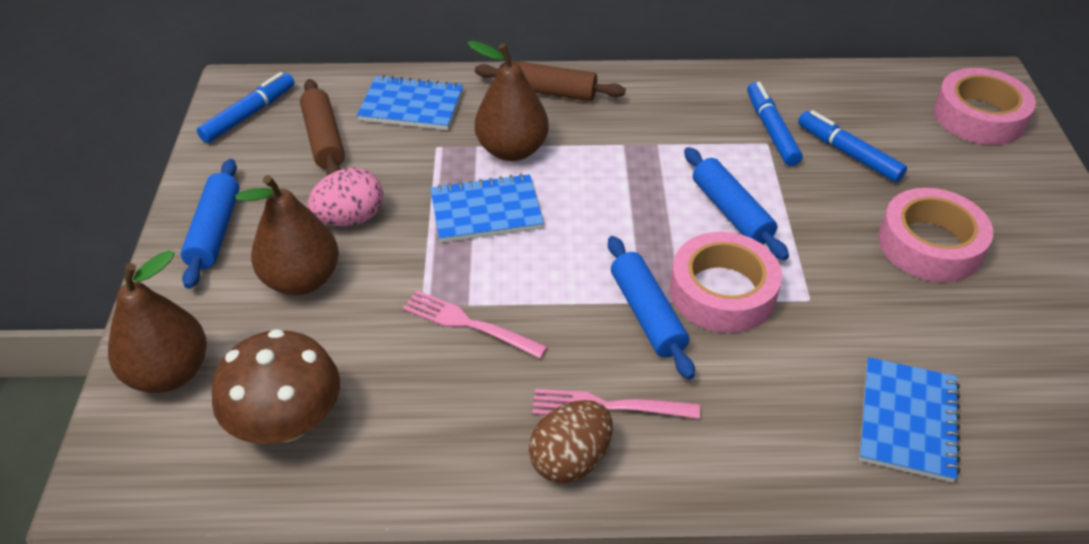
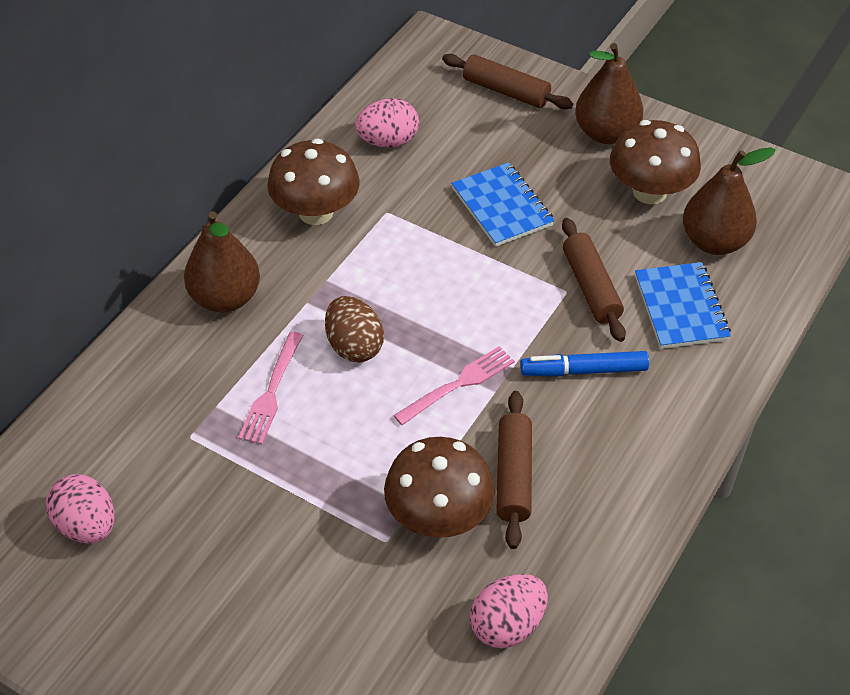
blue marker: 3 -> 1
blue notebook: 3 -> 2
blue rolling pin: 3 -> 0
brown mushroom: 1 -> 3
brown rolling pin: 2 -> 3
pink egg: 1 -> 3
pink tape: 3 -> 0

